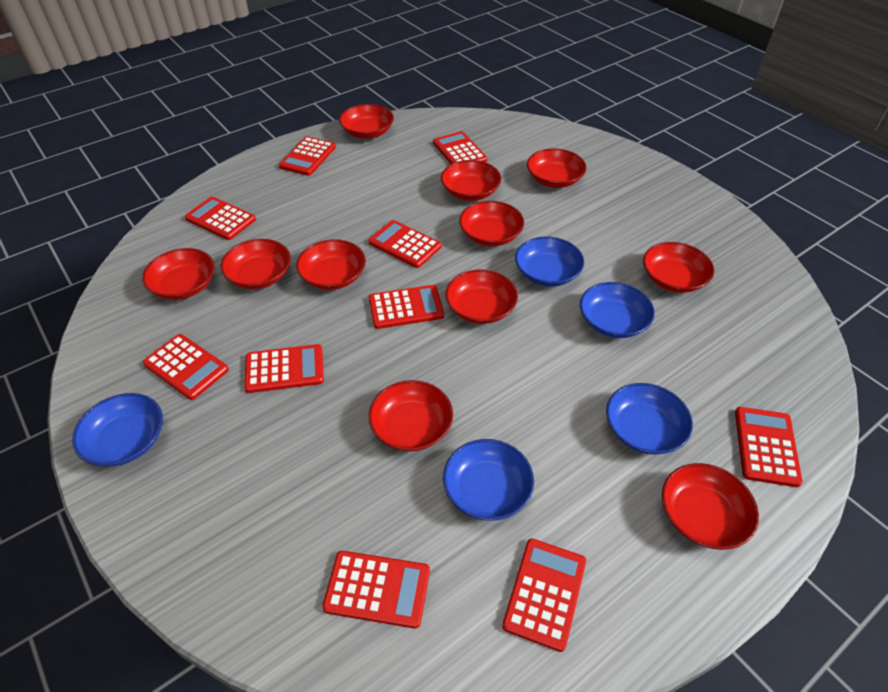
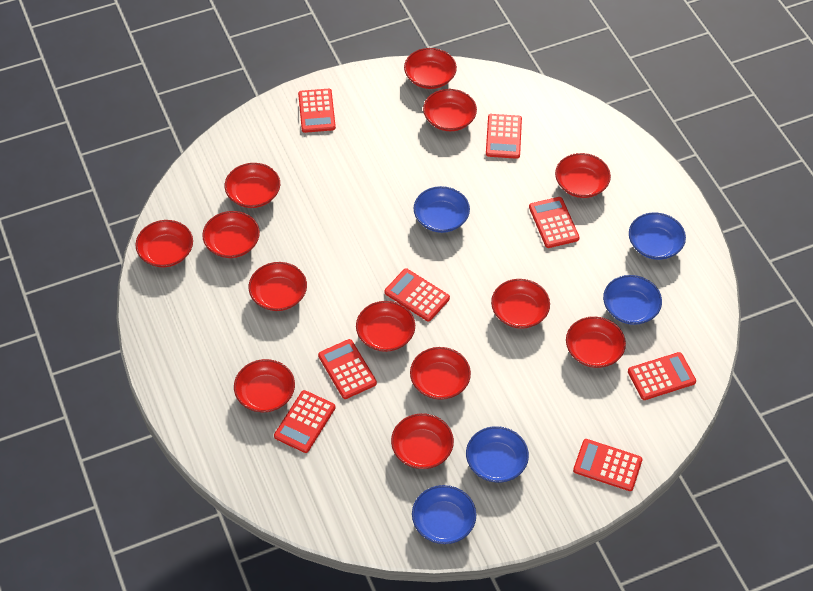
red bowl: 11 -> 13
red calculator: 10 -> 8

